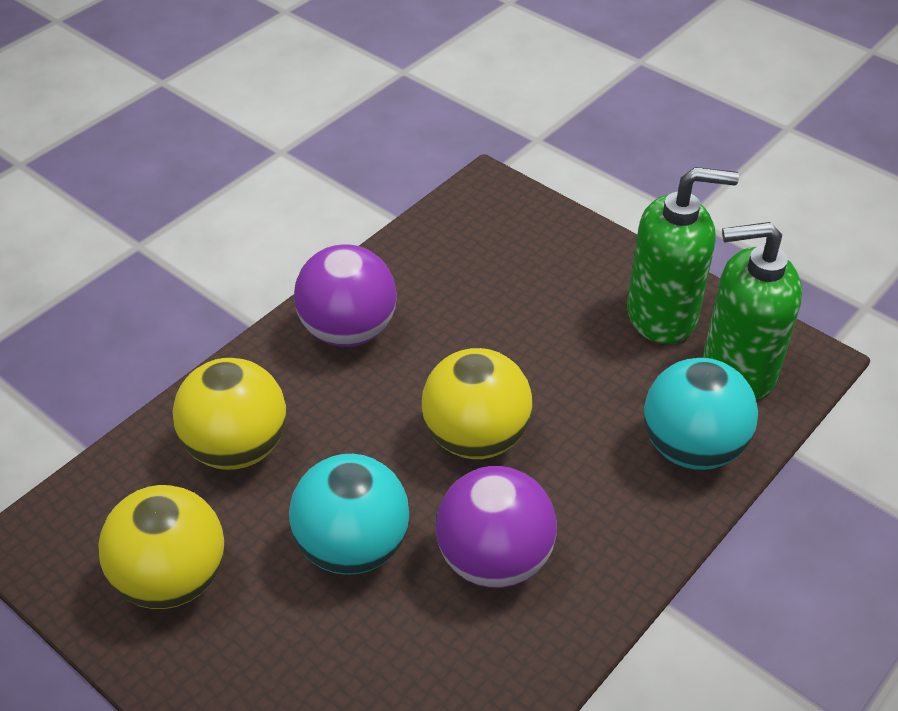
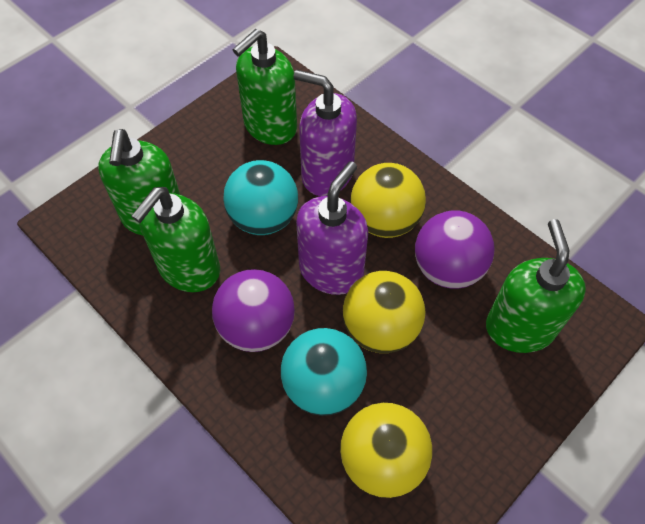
green soap dispenser: 2 -> 4
purple soap dispenser: 0 -> 2

